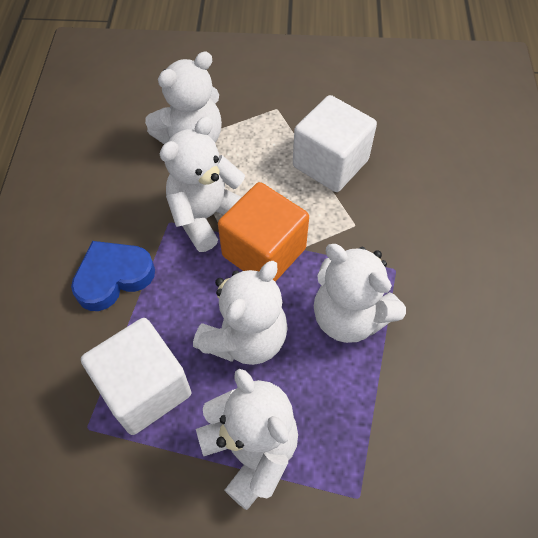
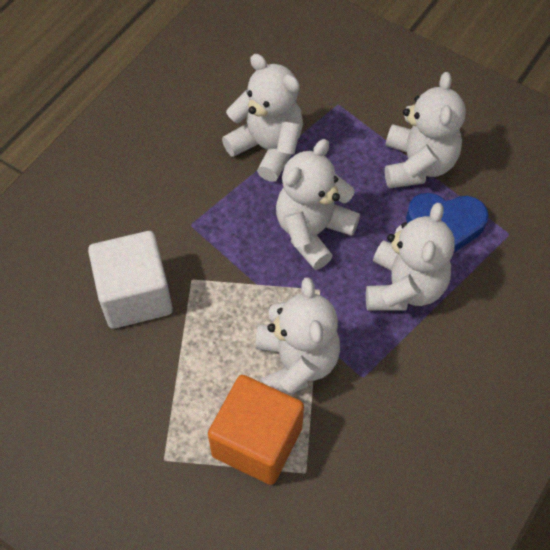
white cube: 2 -> 1

